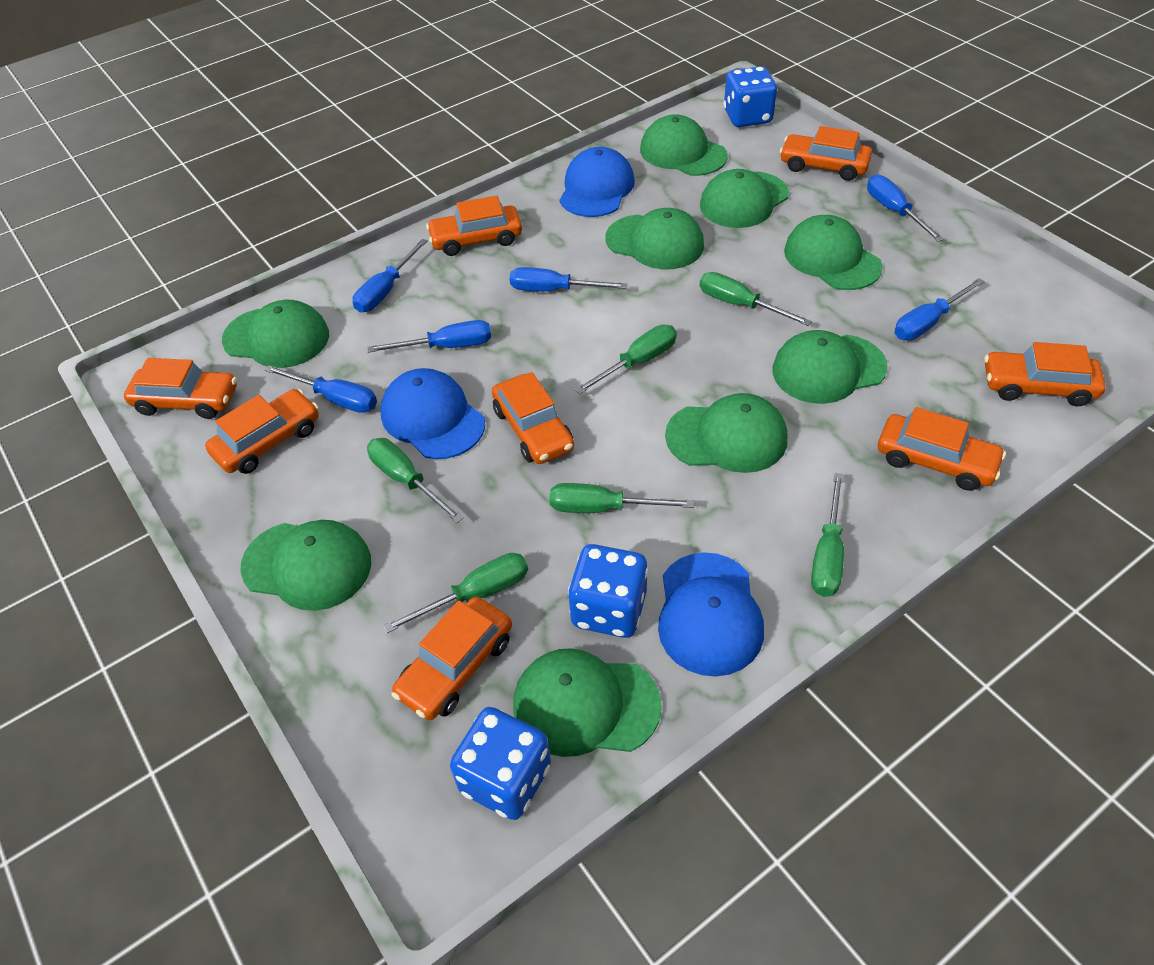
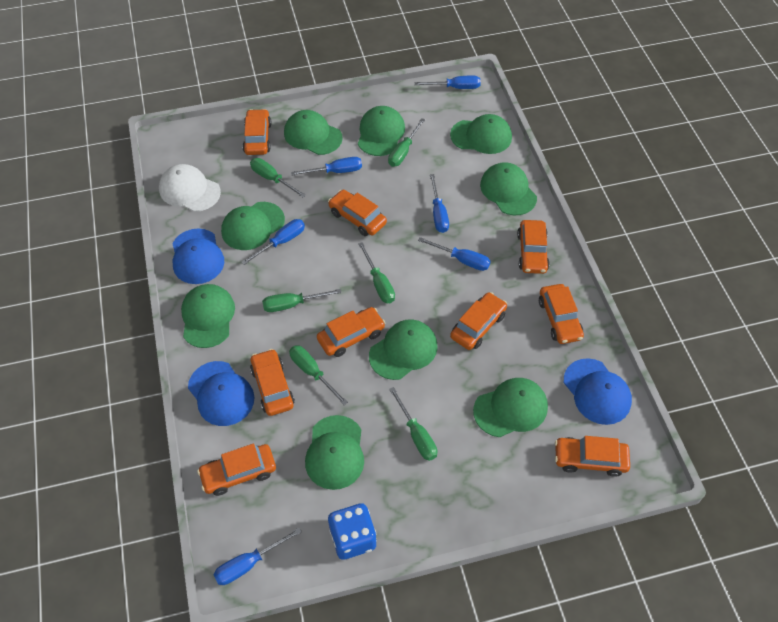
blue dice: 3 -> 1
orange car: 8 -> 9
white cap: 0 -> 1

